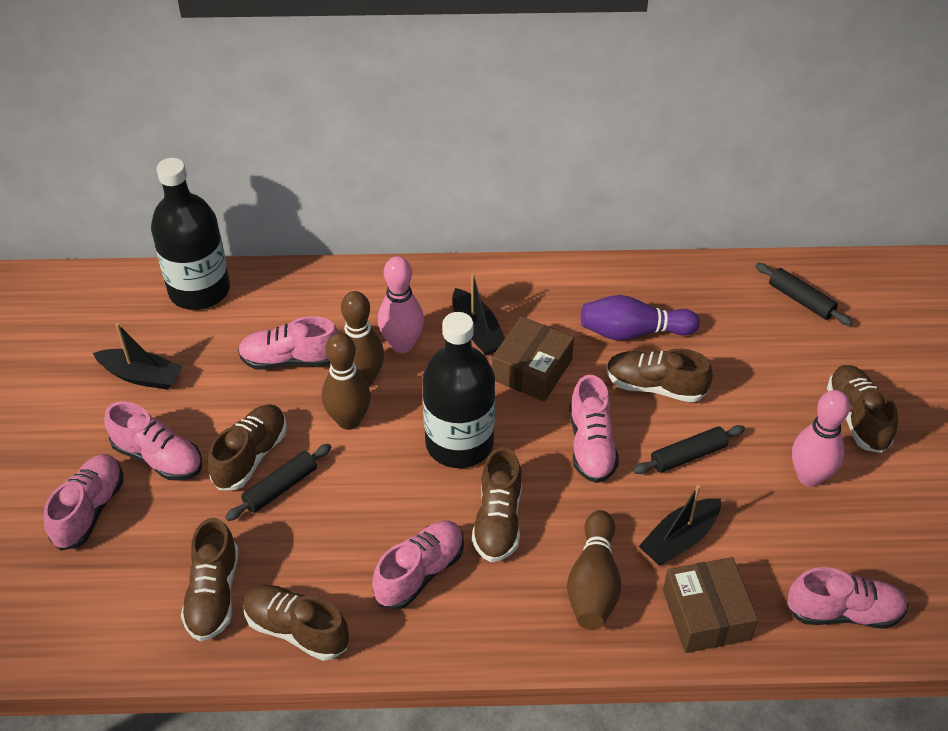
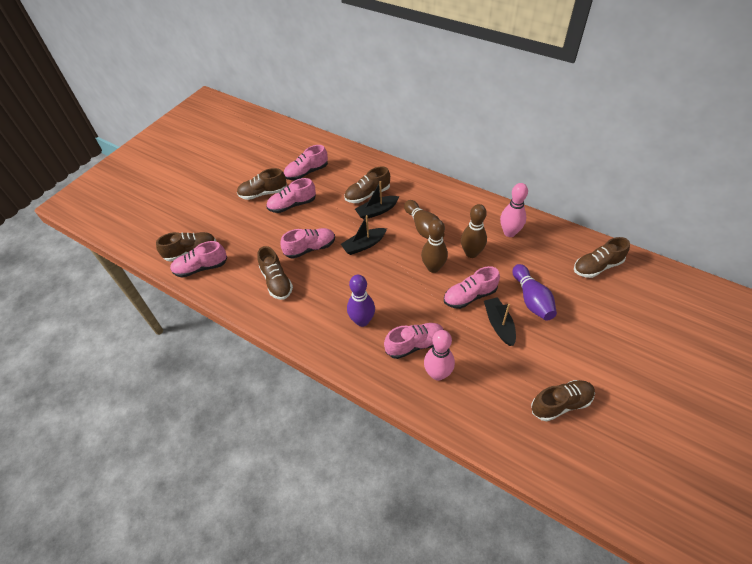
black bottle: 2 -> 0
black rolling pin: 3 -> 0
brown box: 2 -> 0
purple bowling pin: 1 -> 2

